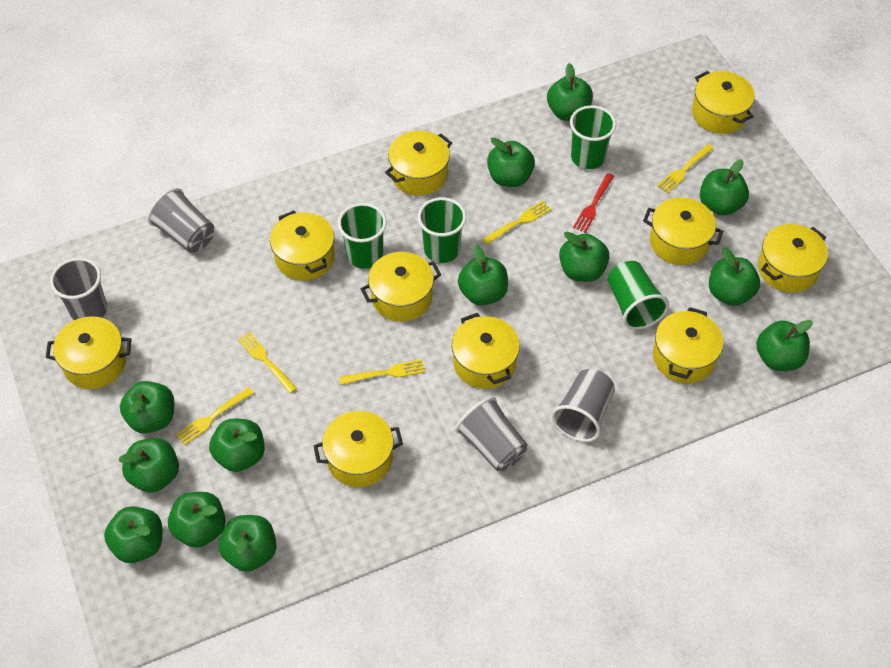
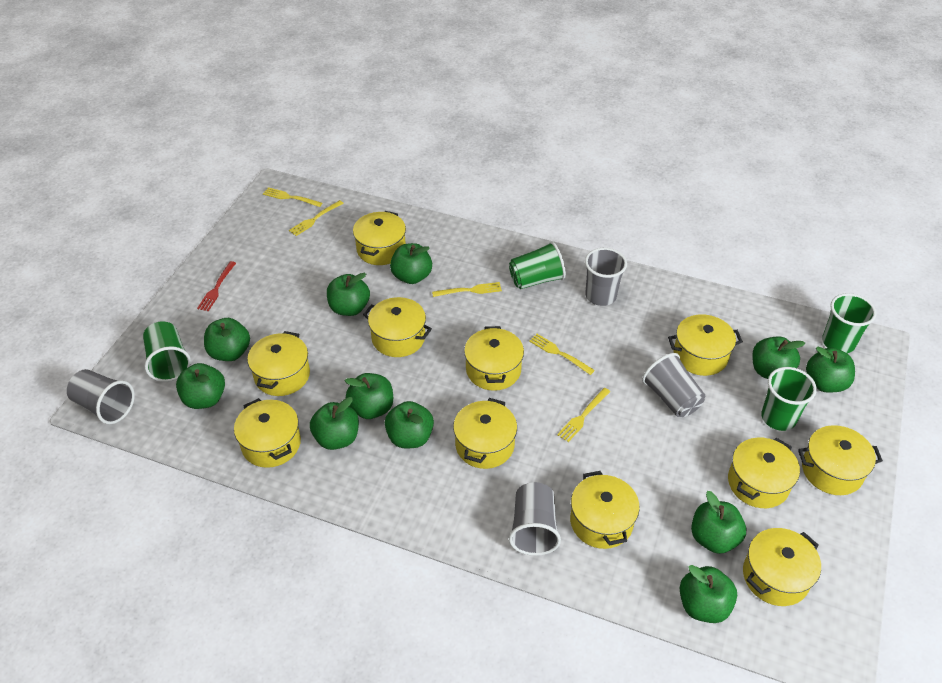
green apple: 13 -> 11
yellow pot: 10 -> 11

